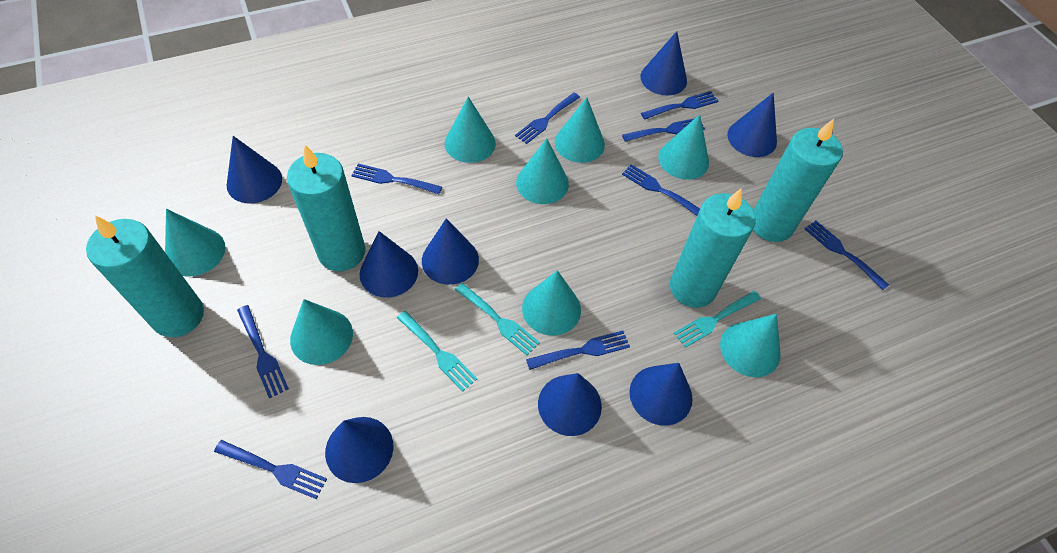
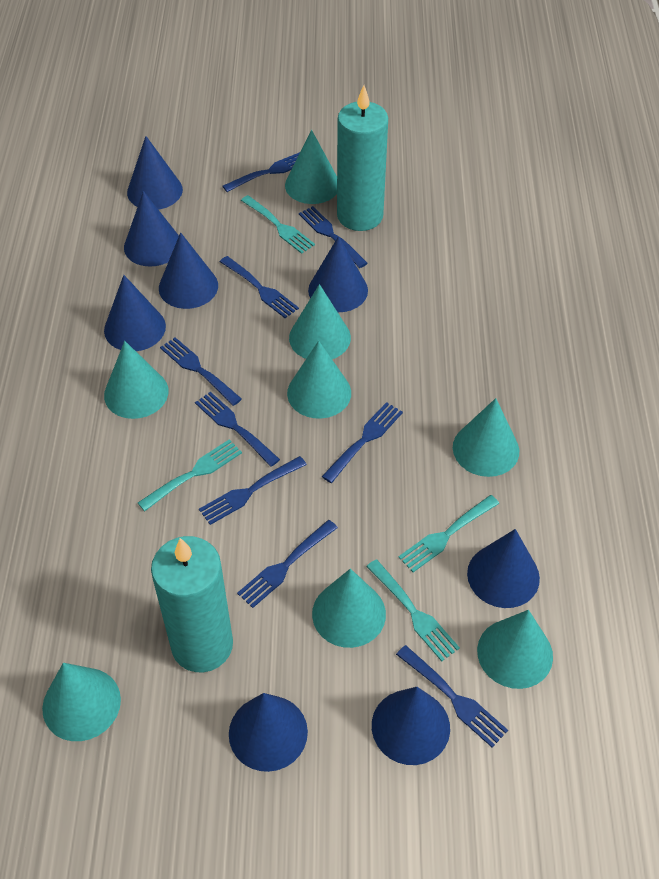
turquoise candle: 4 -> 2
turquoise fork: 3 -> 4

